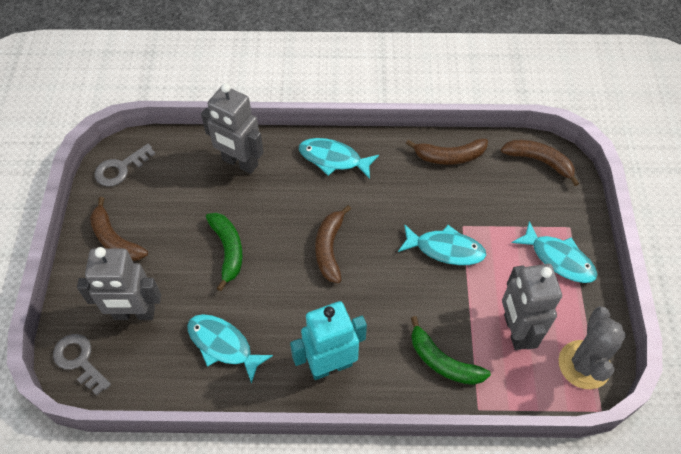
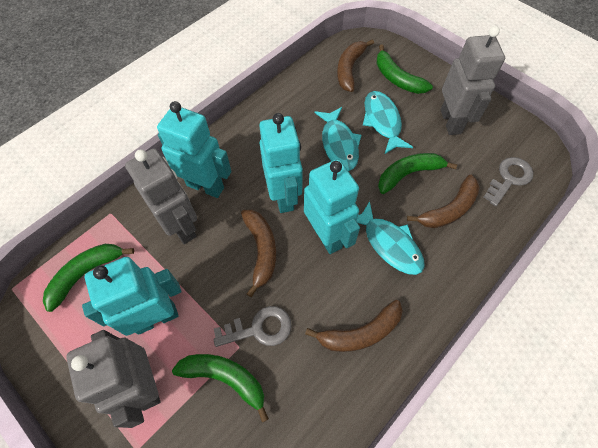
green banana: 2 -> 4
grey cactus: 1 -> 0
turquoise fish: 4 -> 3
turquoise robot: 1 -> 4

